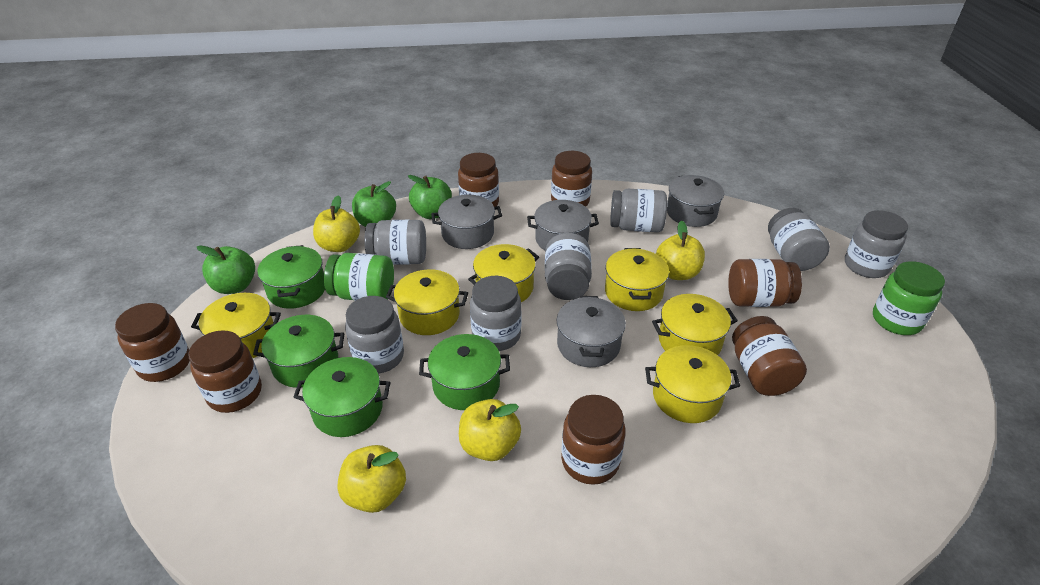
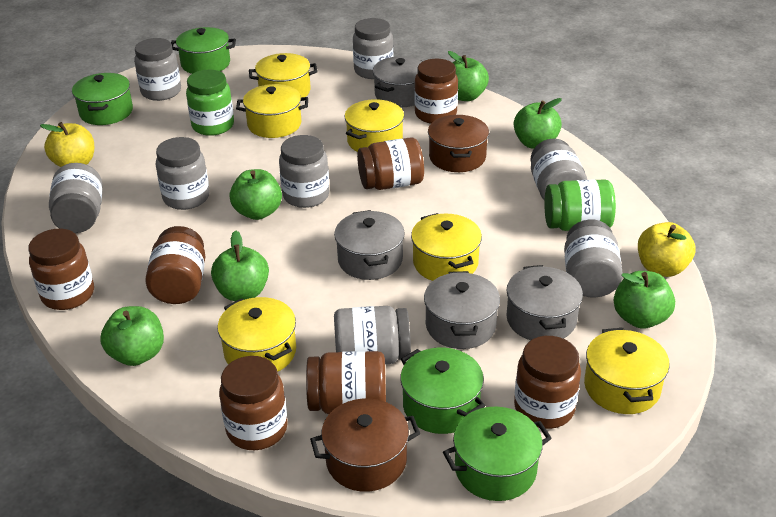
brown pot: 0 -> 2
green apple: 3 -> 6
grey jar: 7 -> 8
yellow apple: 4 -> 2

